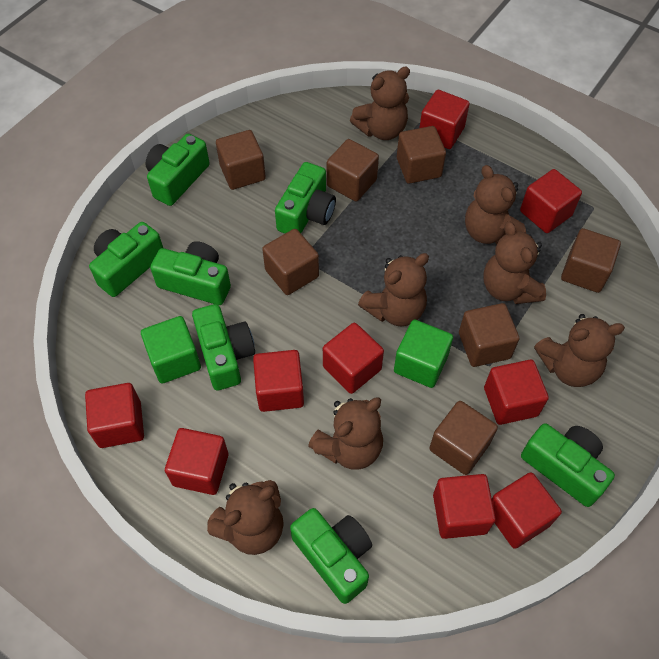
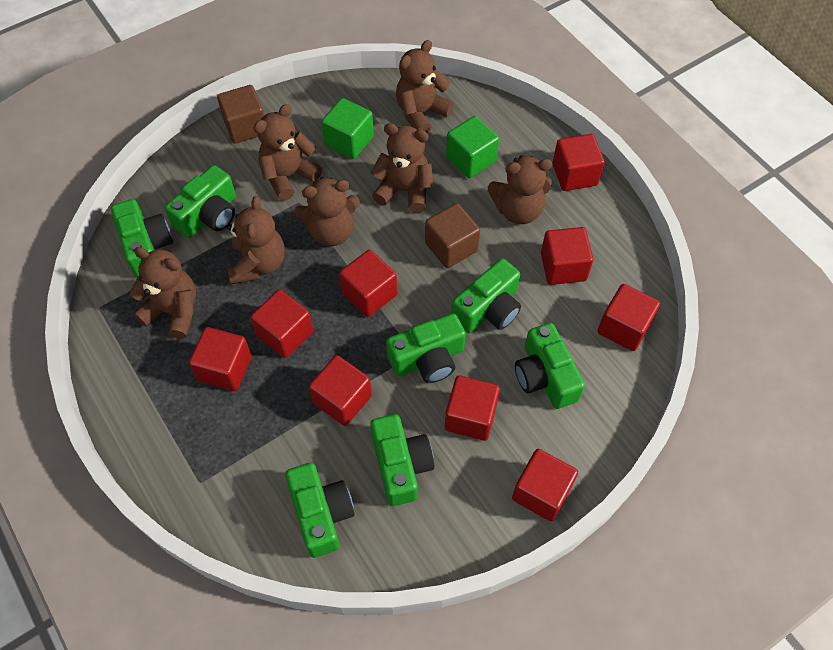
brown cube: 7 -> 2

